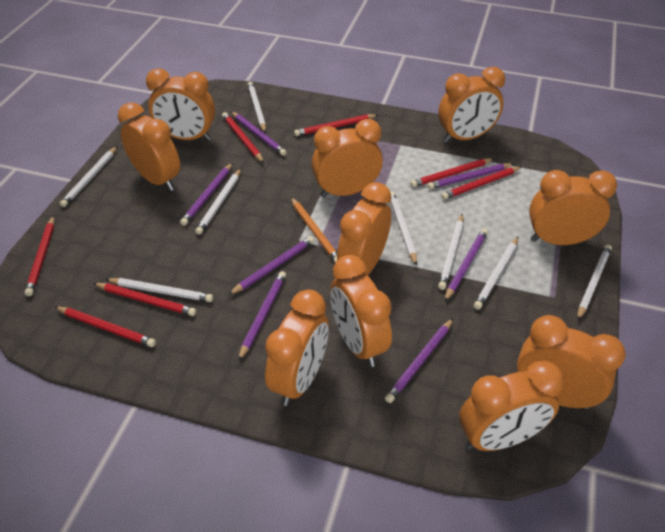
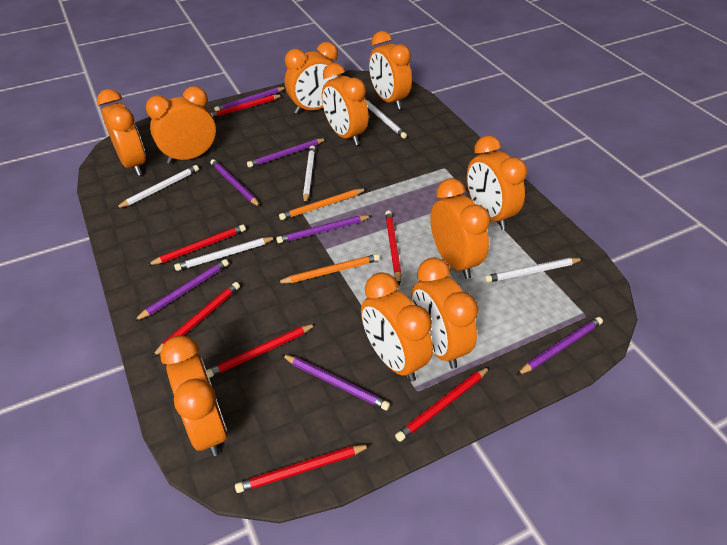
orange pencil: 1 -> 2
white pencil: 8 -> 5

